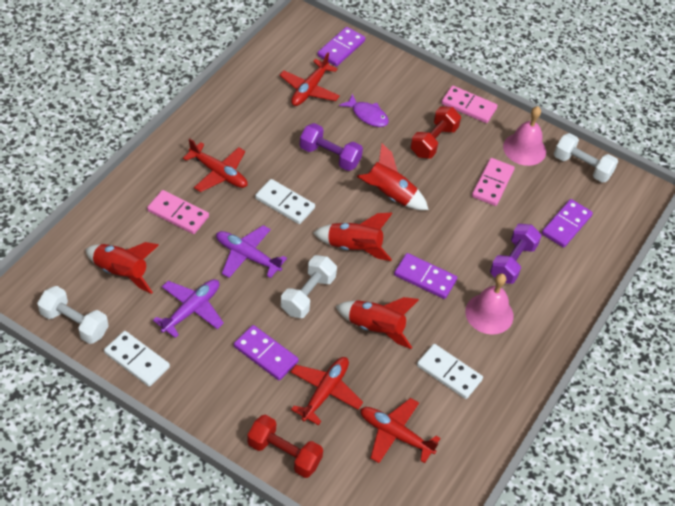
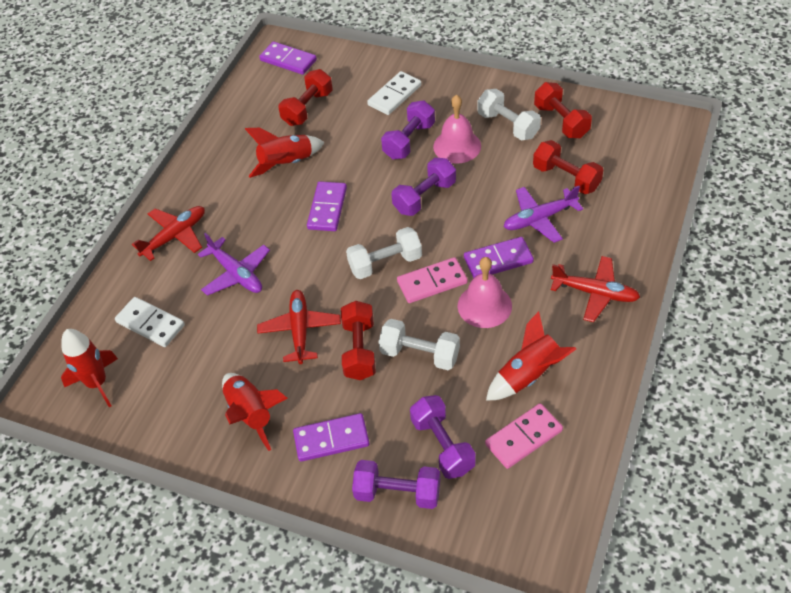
pink domino: 3 -> 2
purple dumbbell: 2 -> 4
purple fish: 1 -> 0
red dumbbell: 2 -> 4
red plane: 4 -> 3
white domino: 3 -> 2

